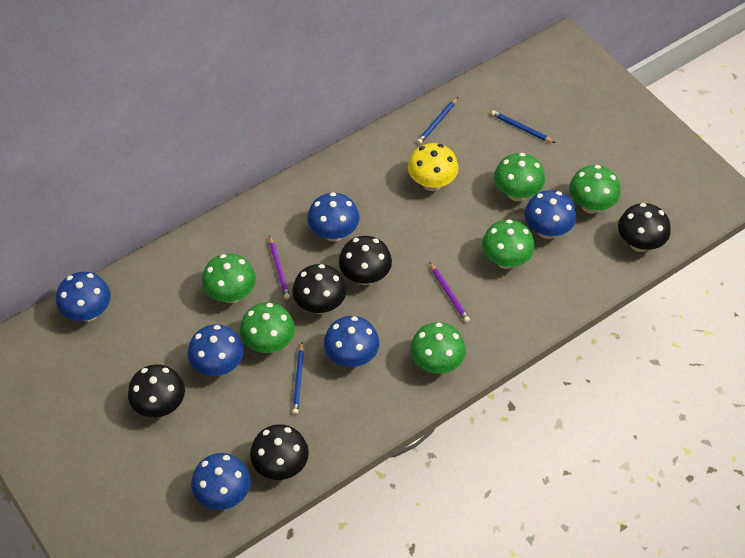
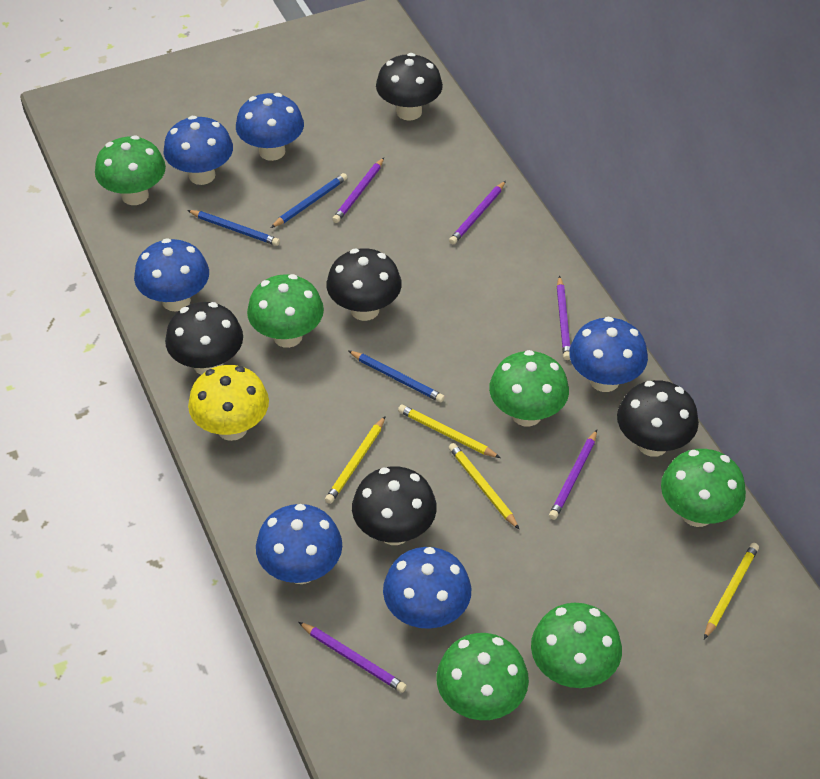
purple pencil: 2 -> 5
yellow pencil: 0 -> 4

